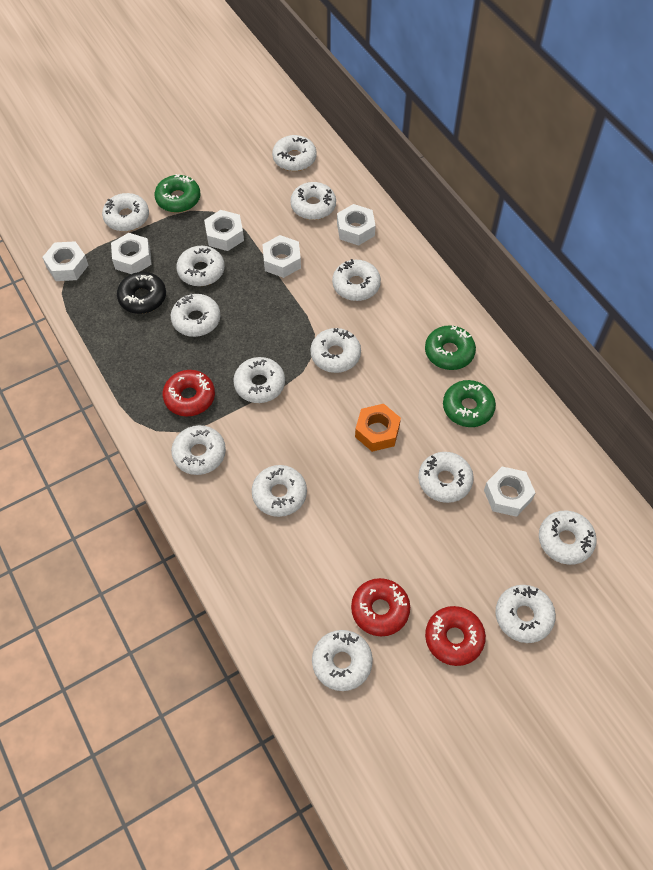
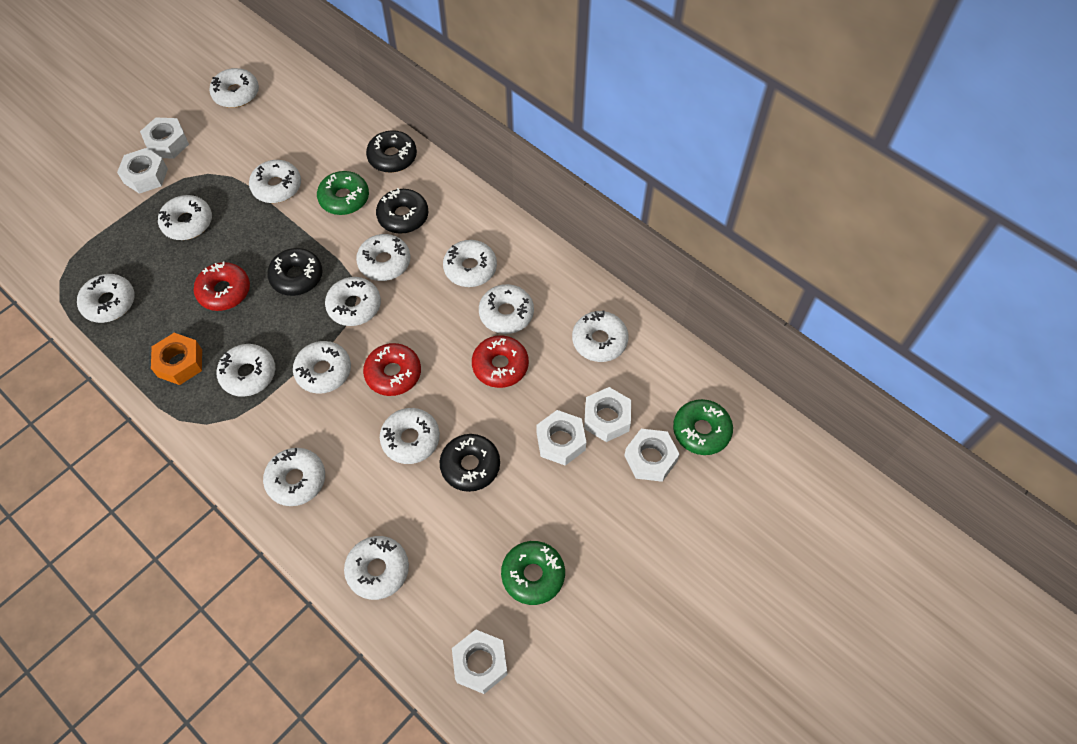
black donut: 1 -> 4

